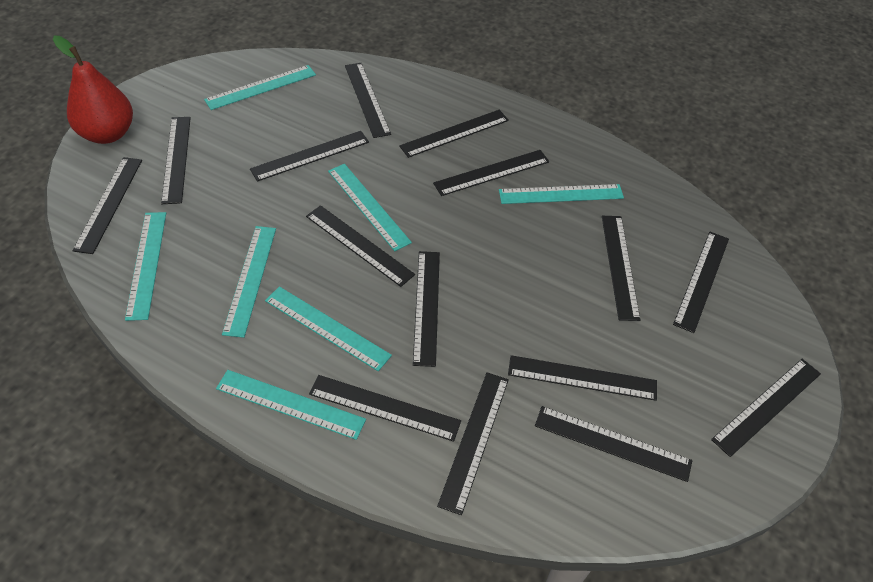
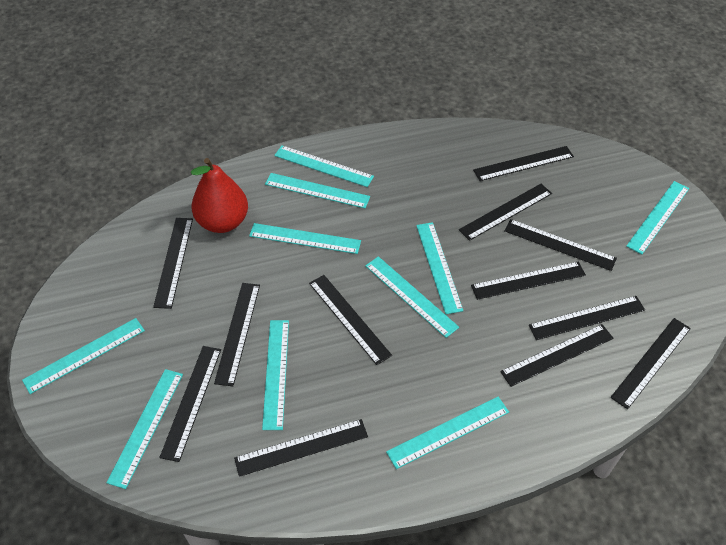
black ruler: 15 -> 12
turquoise ruler: 7 -> 10

